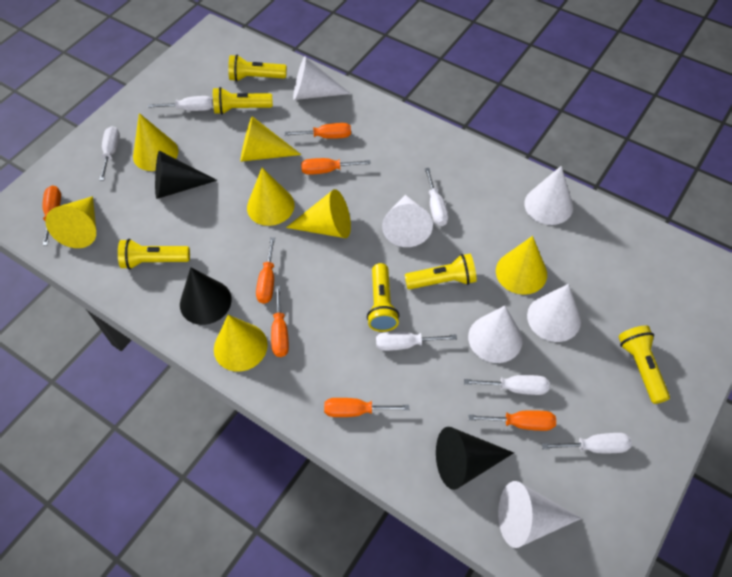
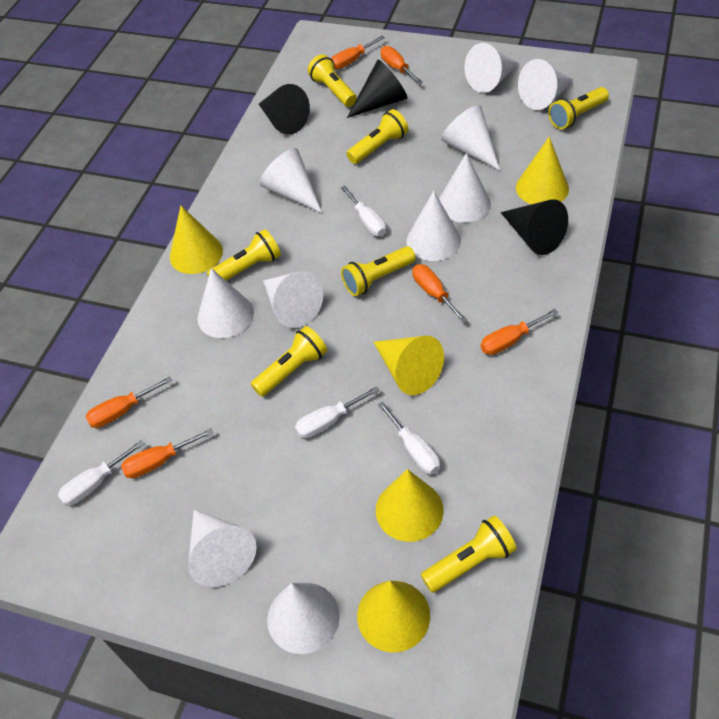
orange screwdriver: 7 -> 6
white cone: 6 -> 10
white screwdriver: 6 -> 4
yellow cone: 7 -> 5
yellow flashlight: 6 -> 7

